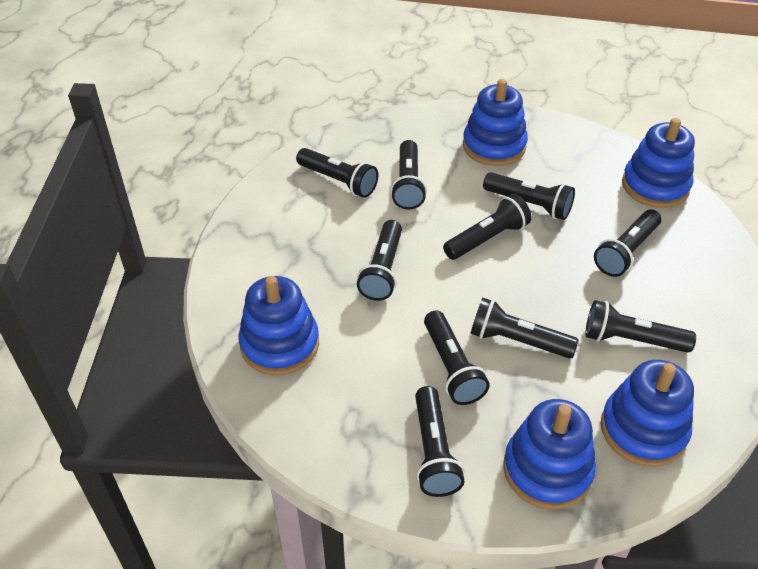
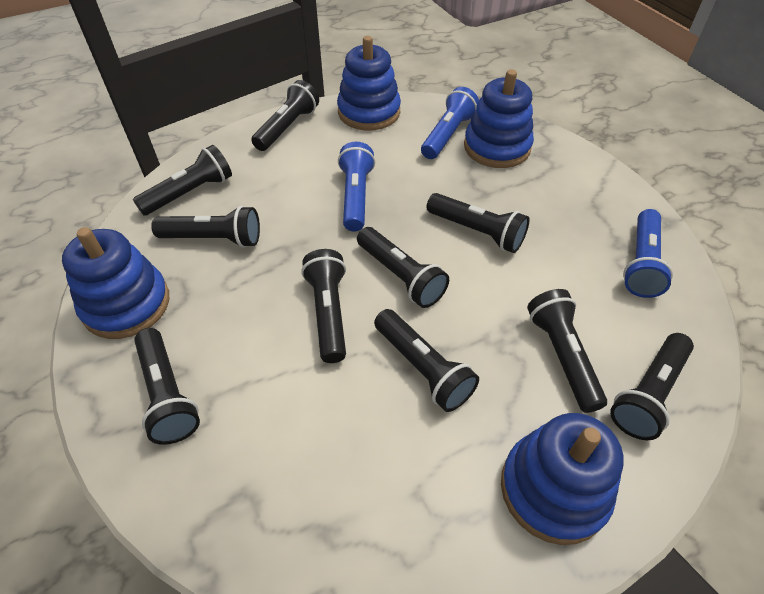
blue flashlight: 0 -> 3
blue stacking toy: 5 -> 4

